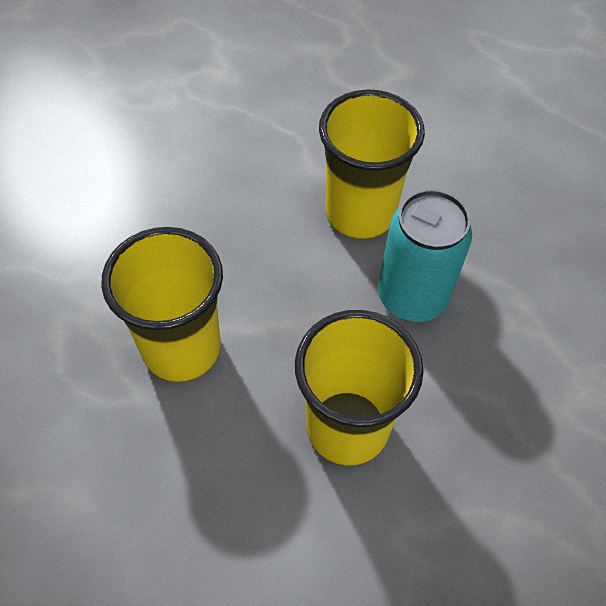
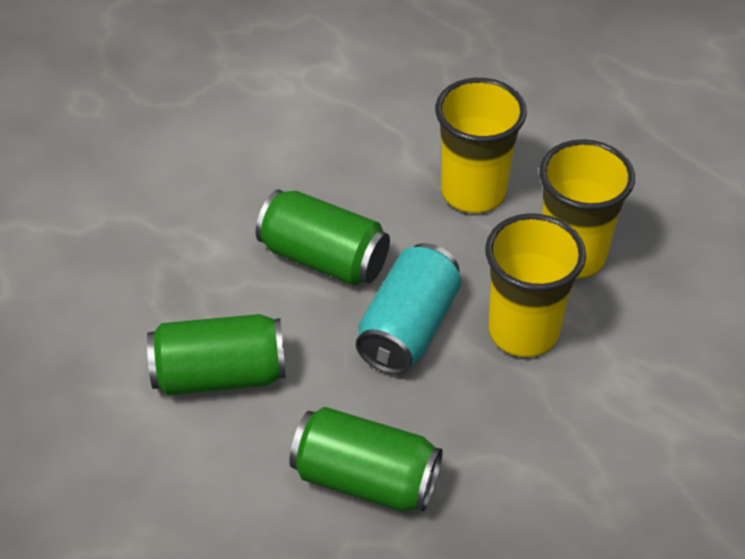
green can: 0 -> 3

